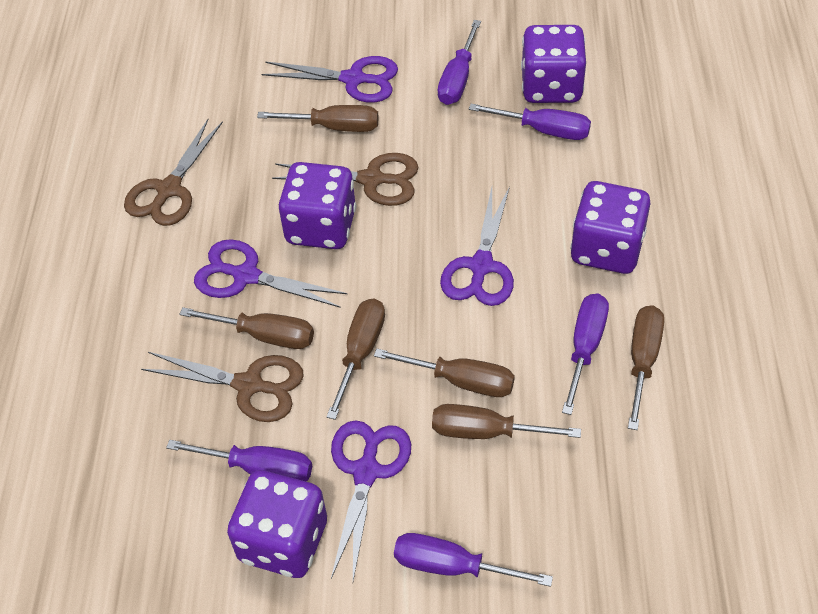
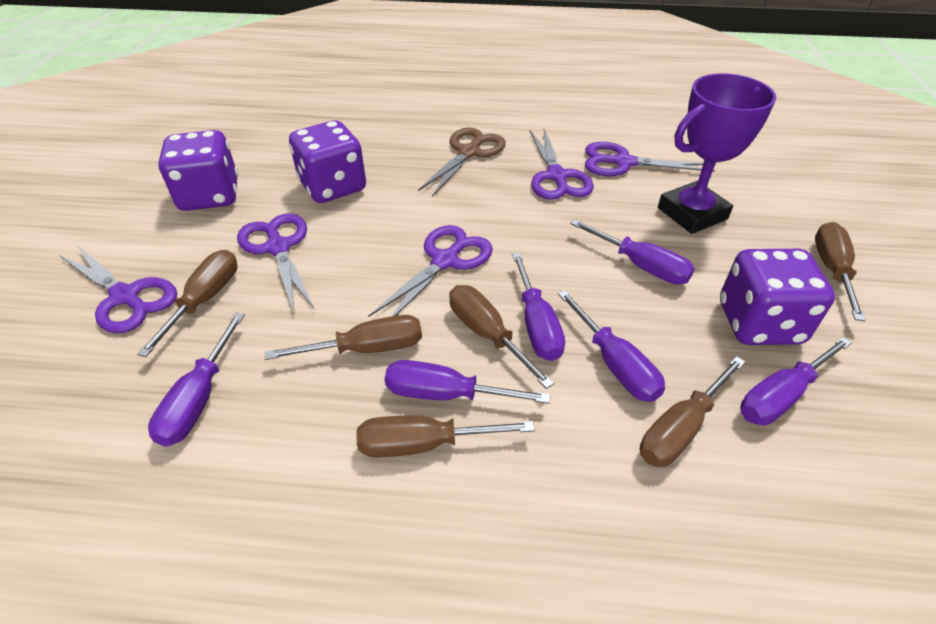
brown scissors: 3 -> 1
purple dice: 4 -> 3
purple scissors: 4 -> 5
purple screwdriver: 5 -> 6
purple trophy: 0 -> 1

